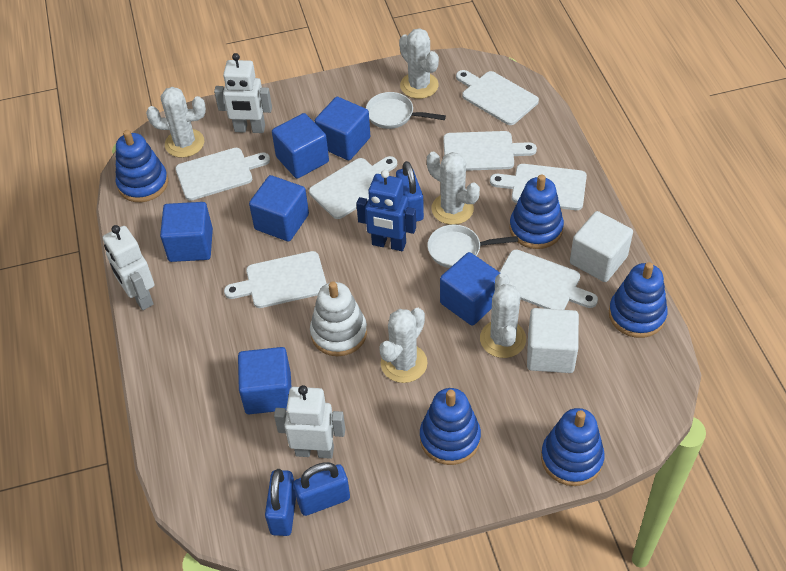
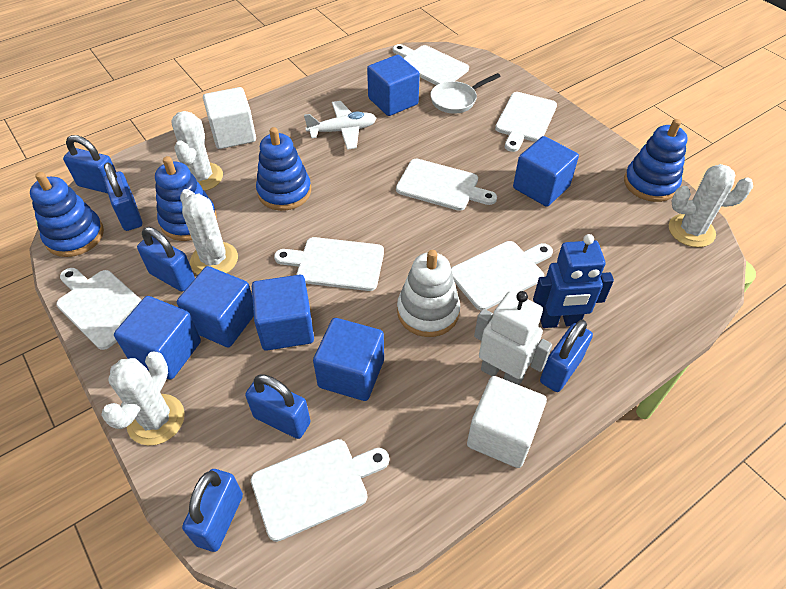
blue padlock: 3 -> 6
blue stacking toy: 5 -> 4
white cactus: 5 -> 4
white pan: 2 -> 1
white plane: 0 -> 1
white robot: 3 -> 1

